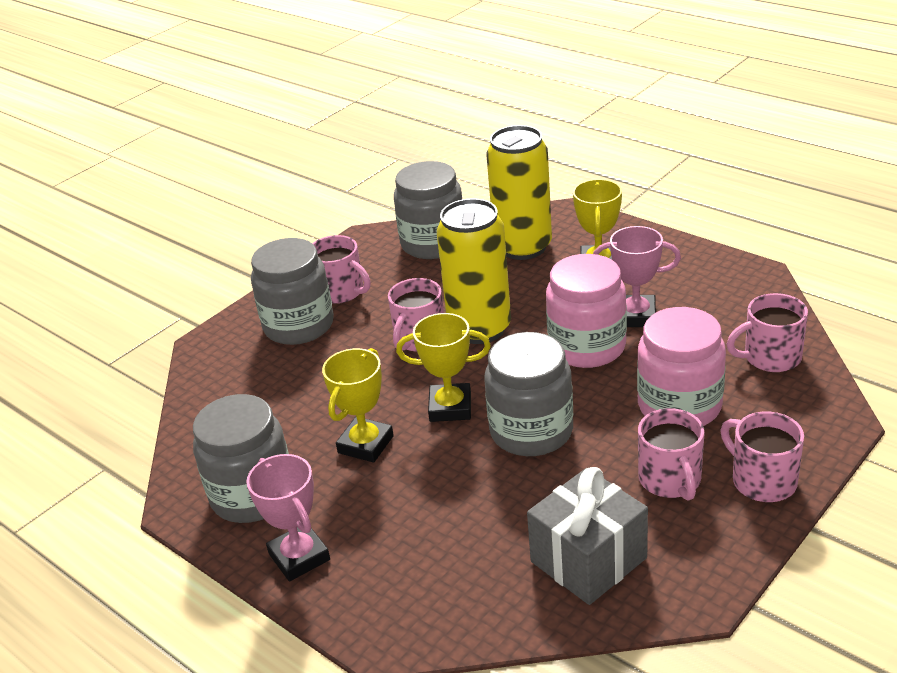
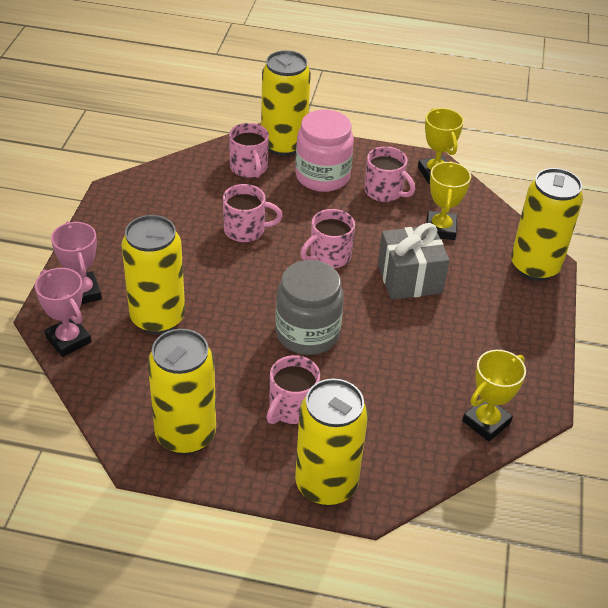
grey jar: 4 -> 1
pink jar: 2 -> 1
yellow can: 2 -> 5

